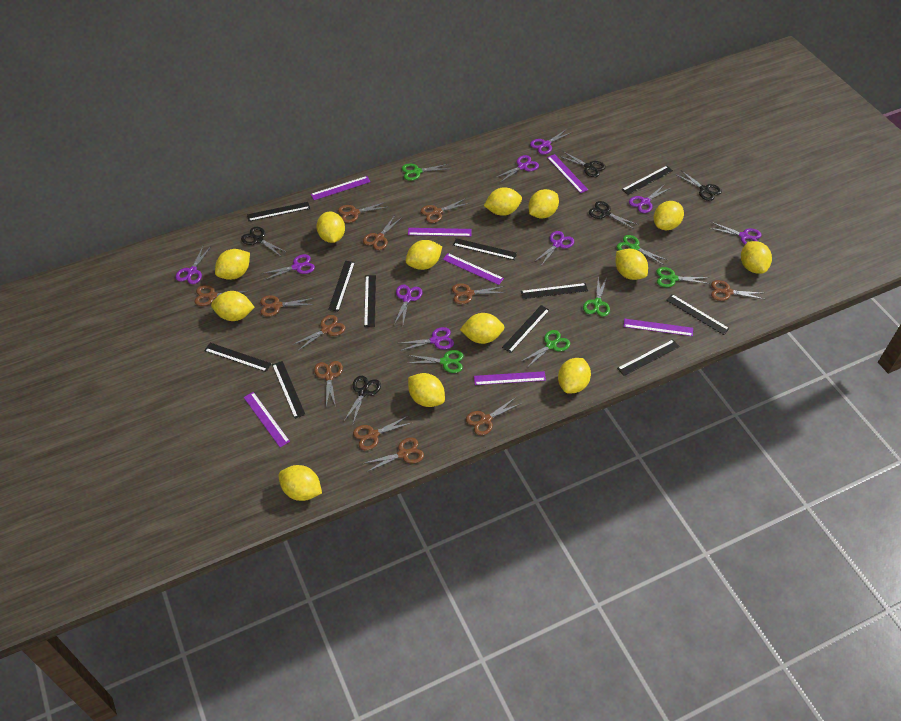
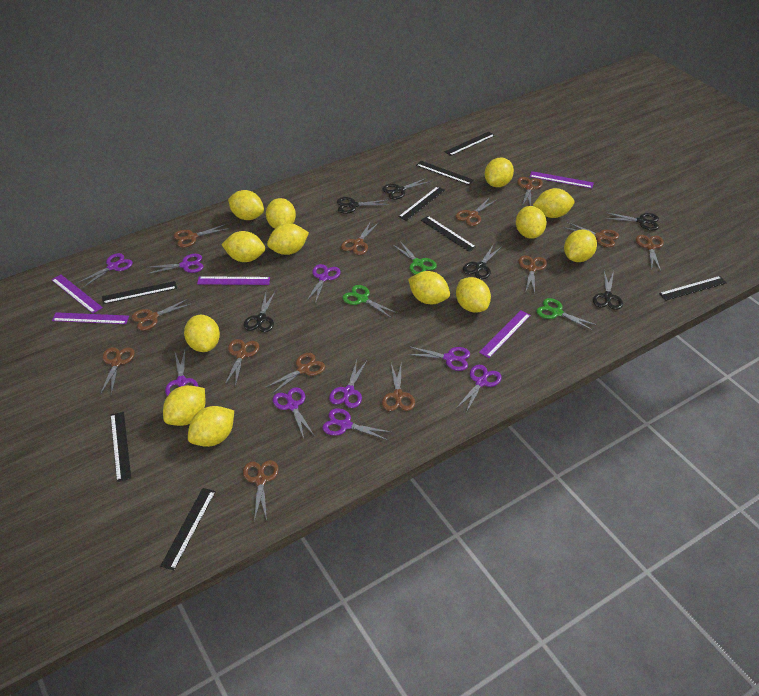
black ruler: 11 -> 8
black scissors: 5 -> 6
brown scissors: 12 -> 13
green scissors: 6 -> 3
purple ruler: 7 -> 5

